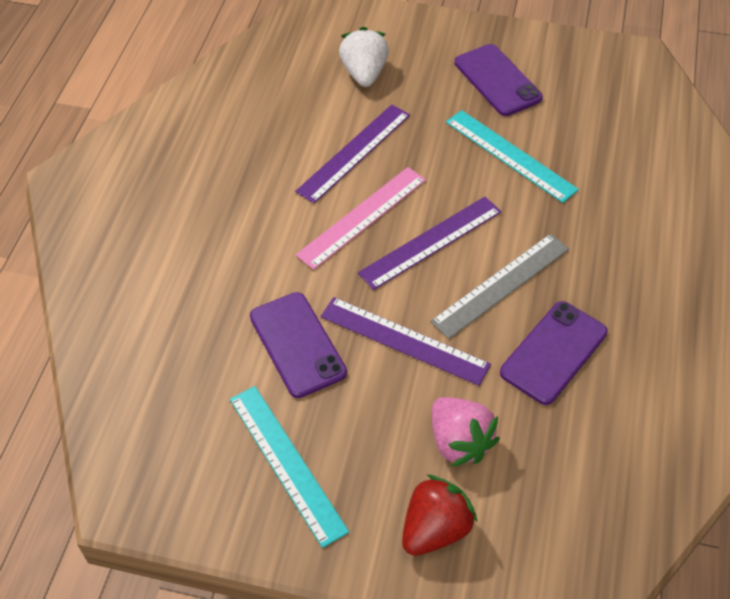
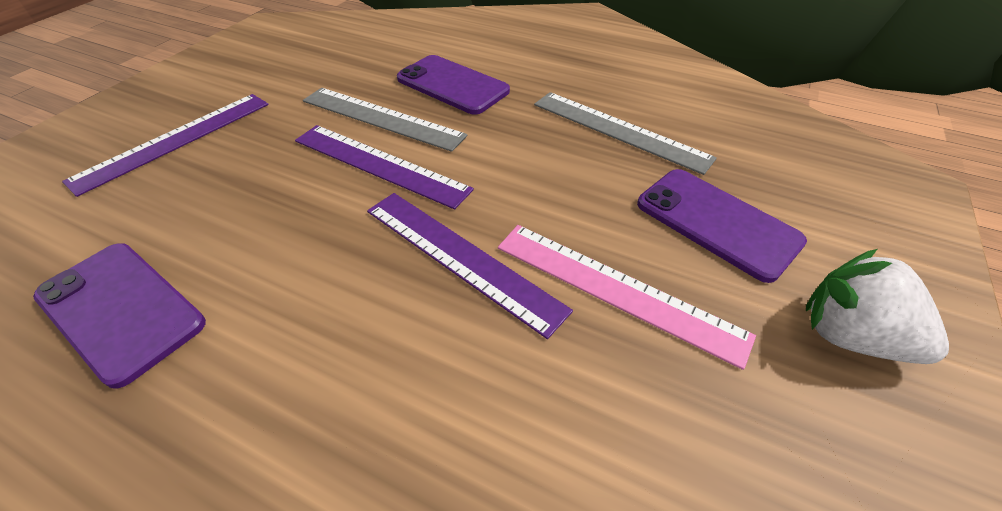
grey ruler: 1 -> 2
pink strawberry: 1 -> 0
red strawberry: 1 -> 0
turquoise ruler: 2 -> 0

